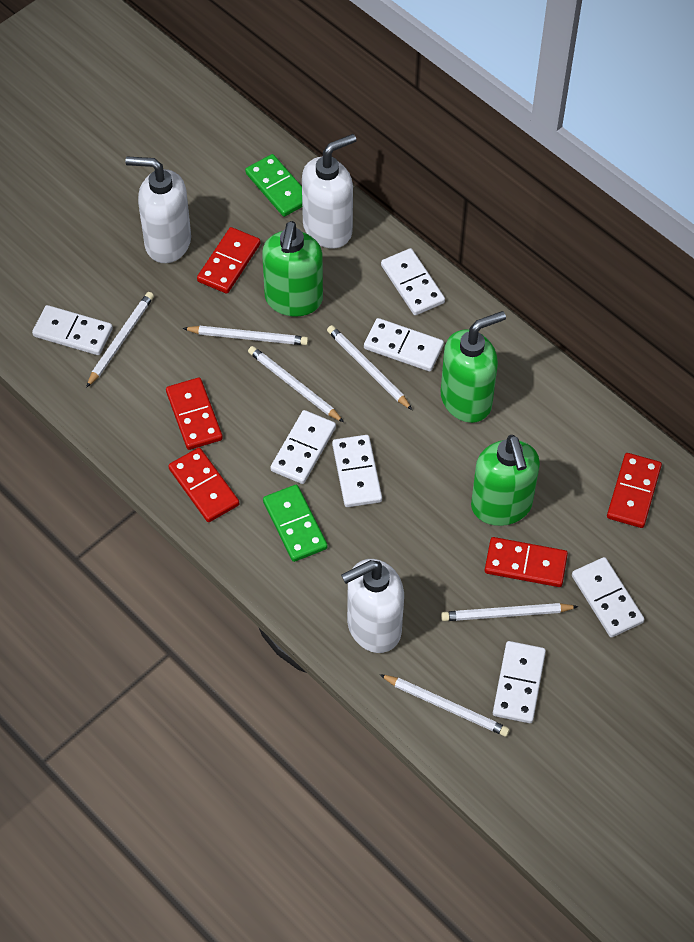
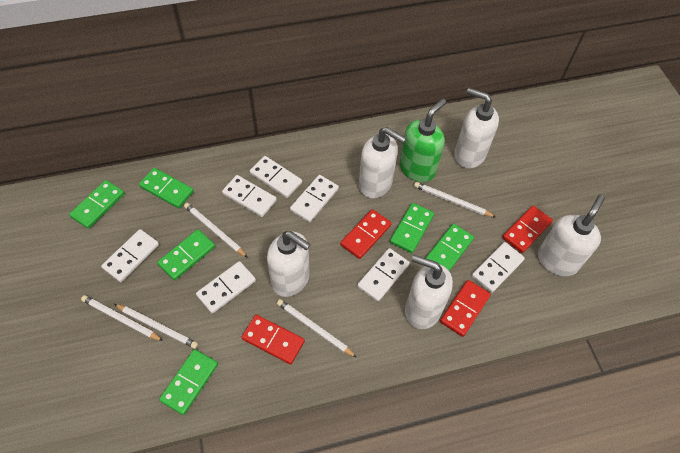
green domino: 2 -> 6
green soap dispenser: 3 -> 1
red domino: 5 -> 4
white pencil: 6 -> 5
white soap dispenser: 3 -> 5

